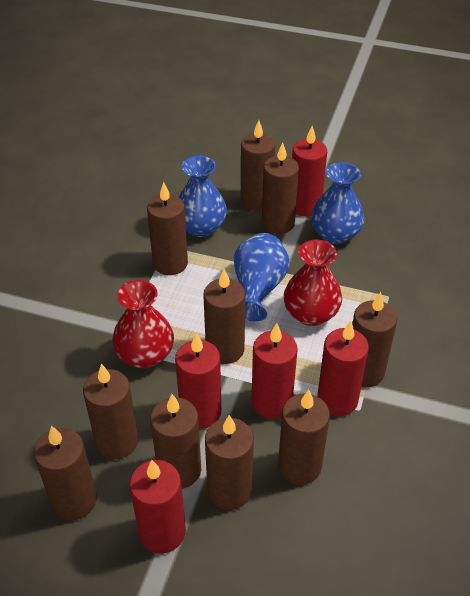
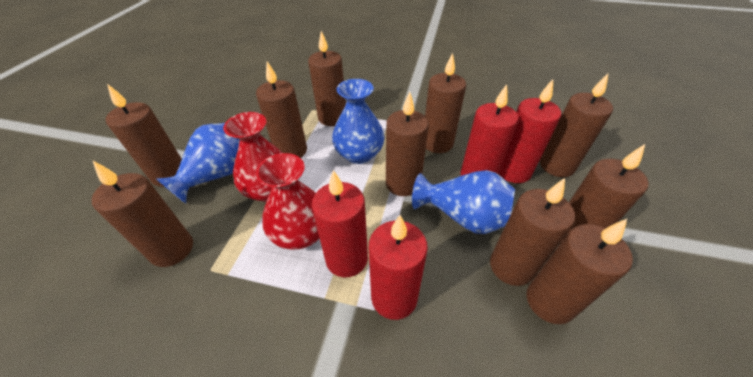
red candle: 5 -> 4

